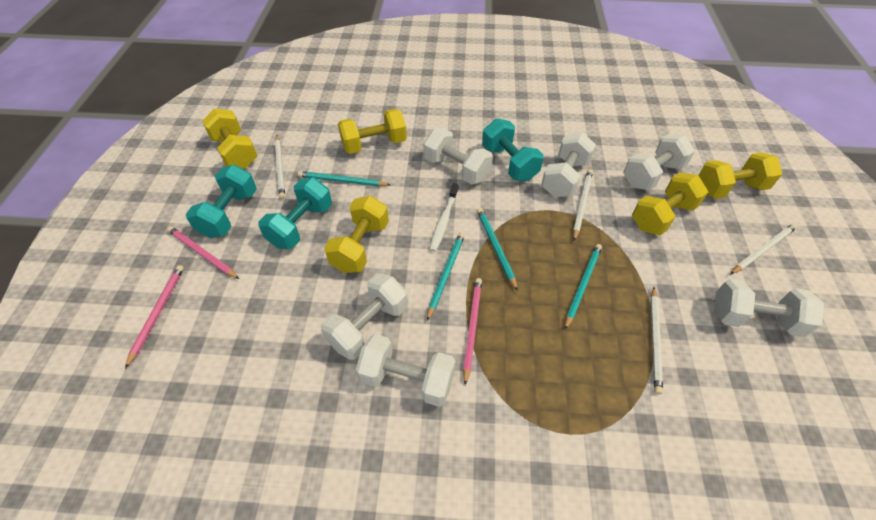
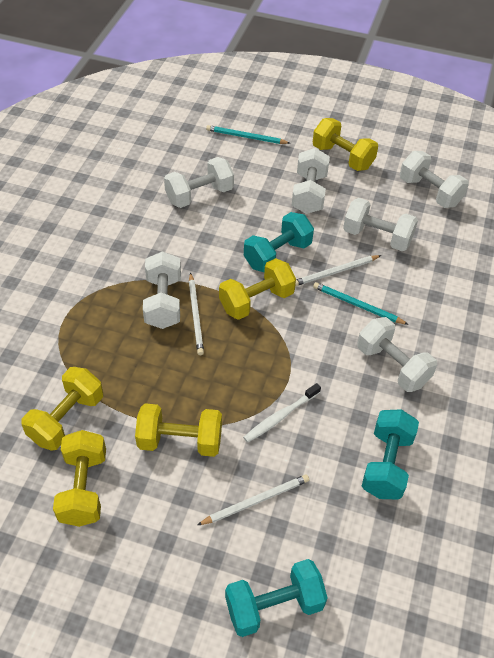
pink pencil: 3 -> 0
turquoise pencil: 4 -> 2
white pencil: 4 -> 3

